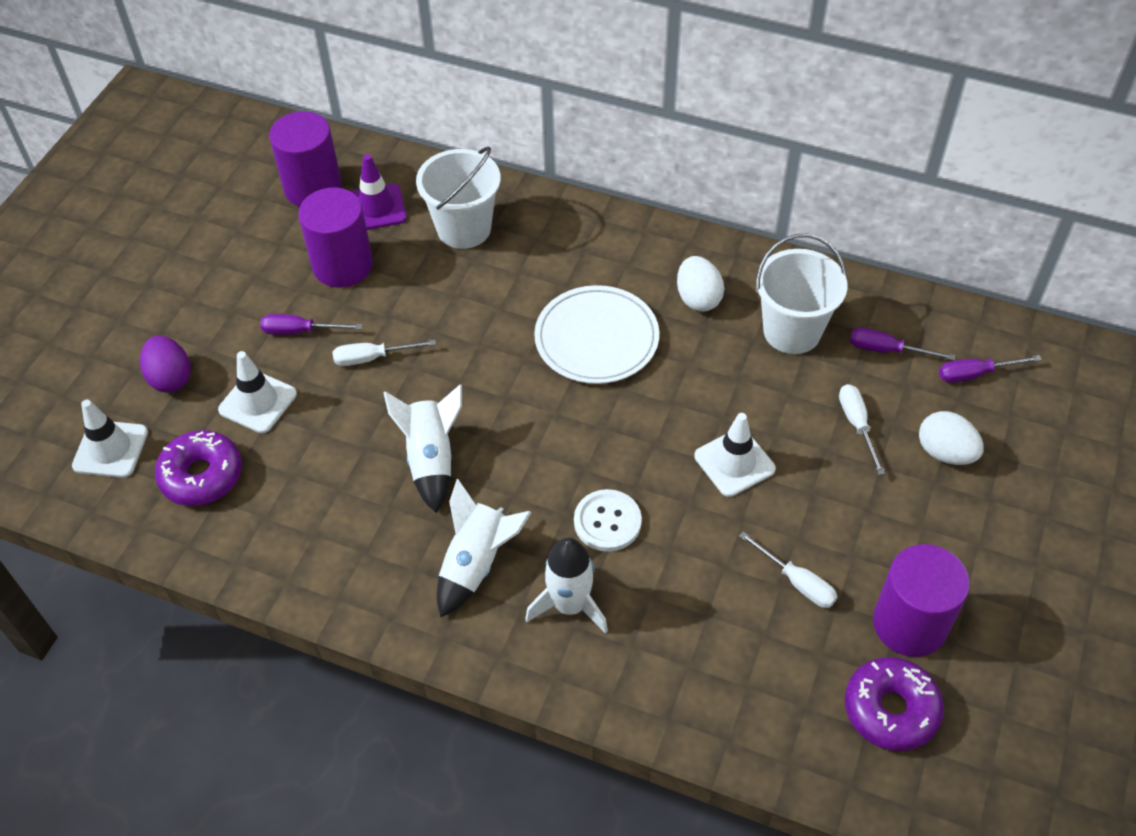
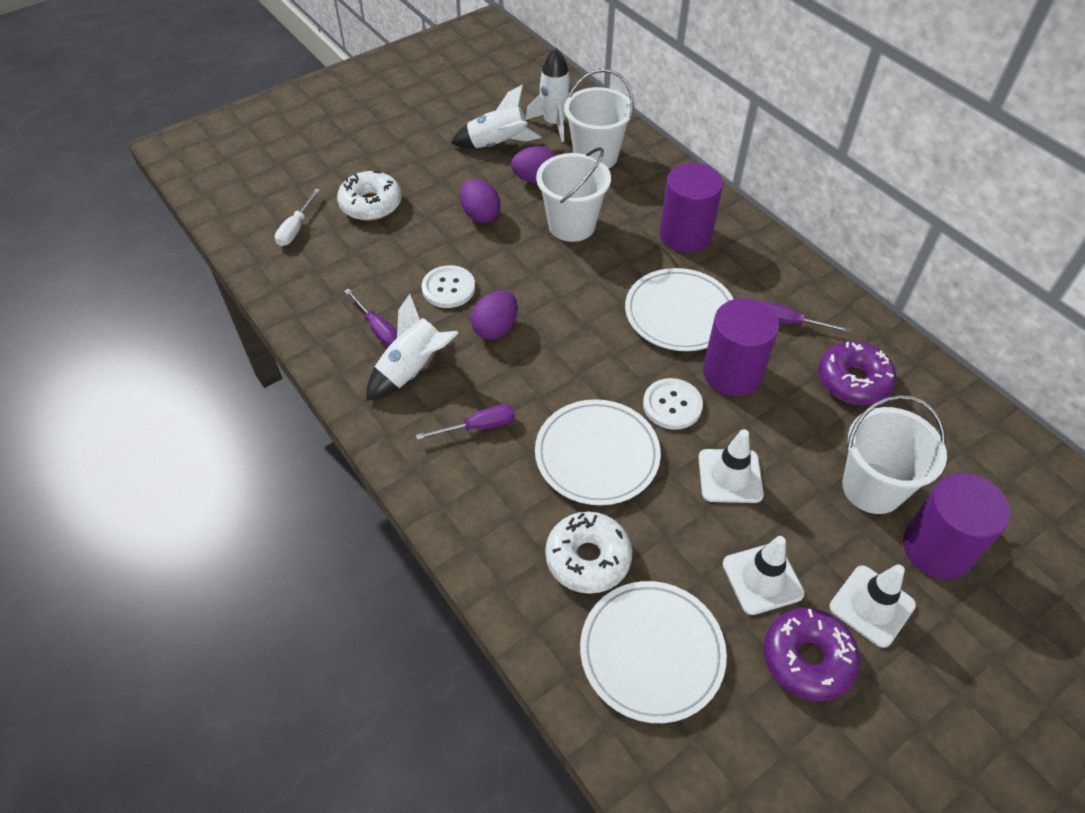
purple egg: 1 -> 3
purple traffic cone: 1 -> 0
white bucket: 2 -> 3
white button: 1 -> 2
white donut: 0 -> 2
white egg: 2 -> 0
white plate: 1 -> 3
white screwdriver: 3 -> 1

